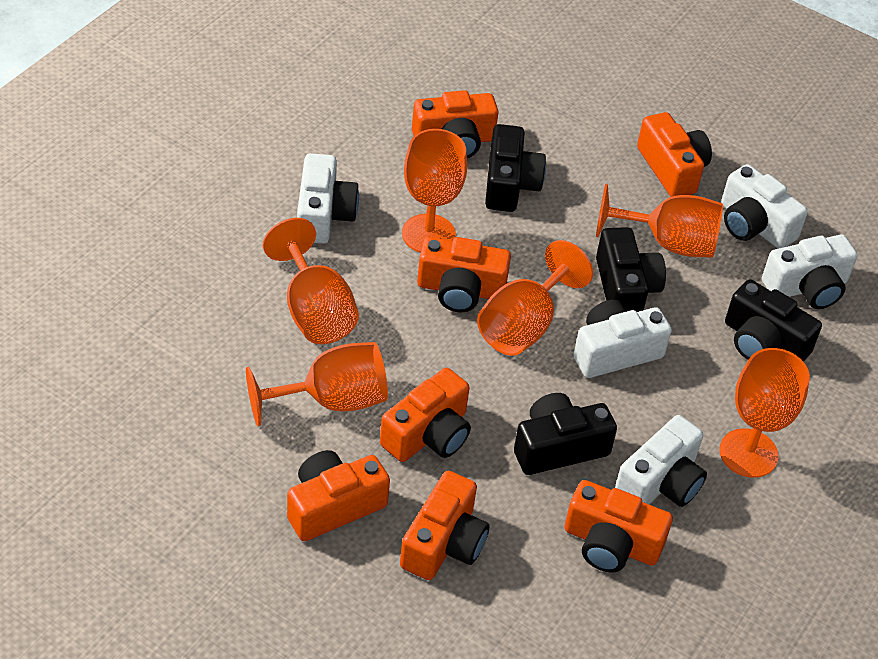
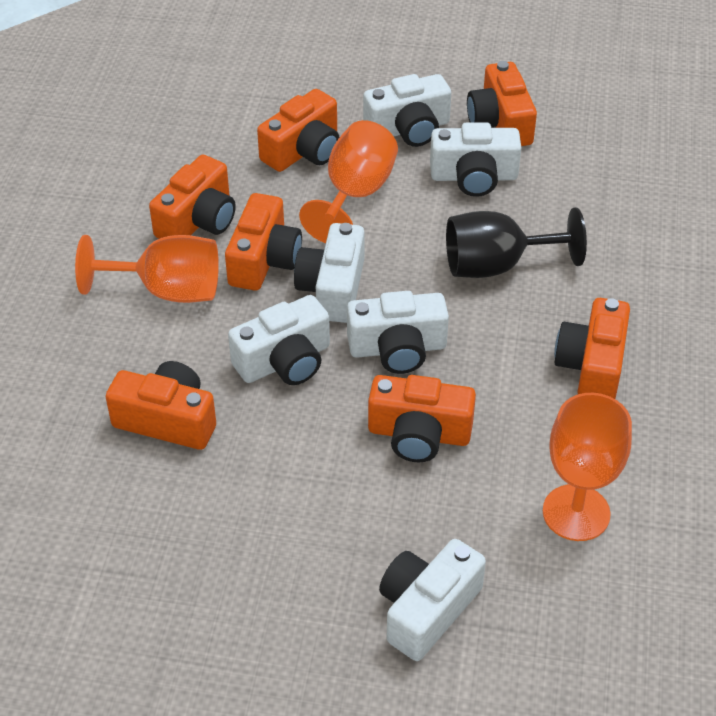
black camera: 4 -> 0
black goblet: 0 -> 1
orange goblet: 6 -> 3
white camera: 5 -> 6

